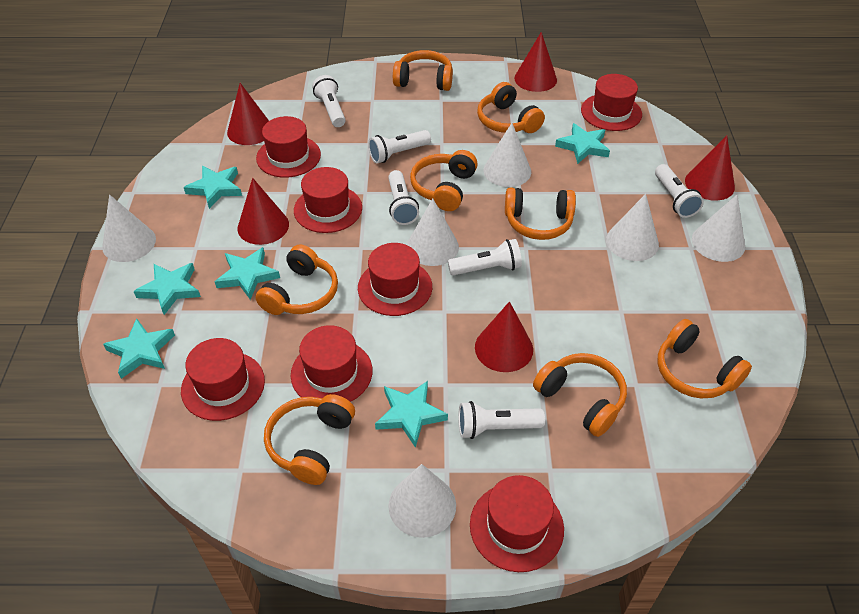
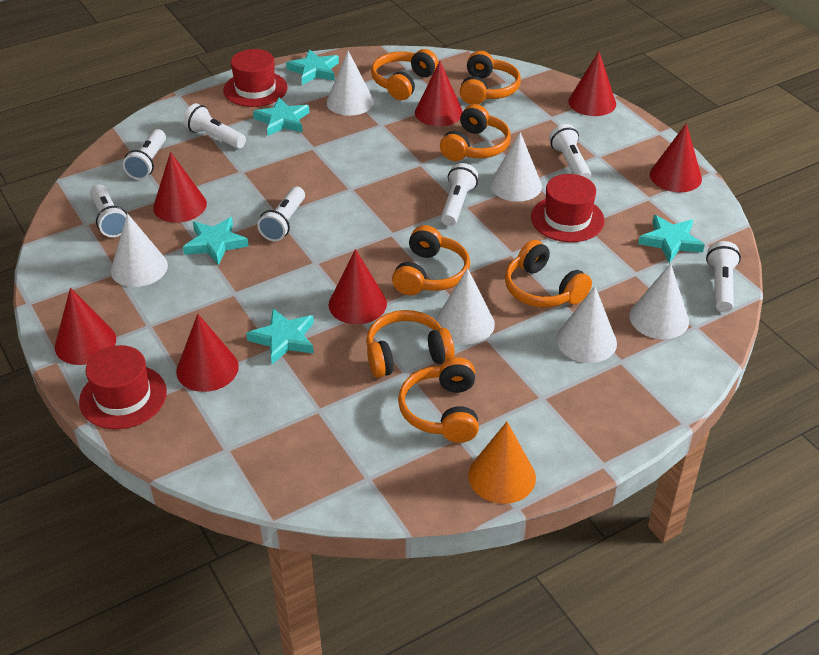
orange cone: 0 -> 1
orange headphones: 8 -> 7
red cone: 5 -> 7
red hat: 7 -> 3
turquoise star: 6 -> 5
white flashlight: 6 -> 7

